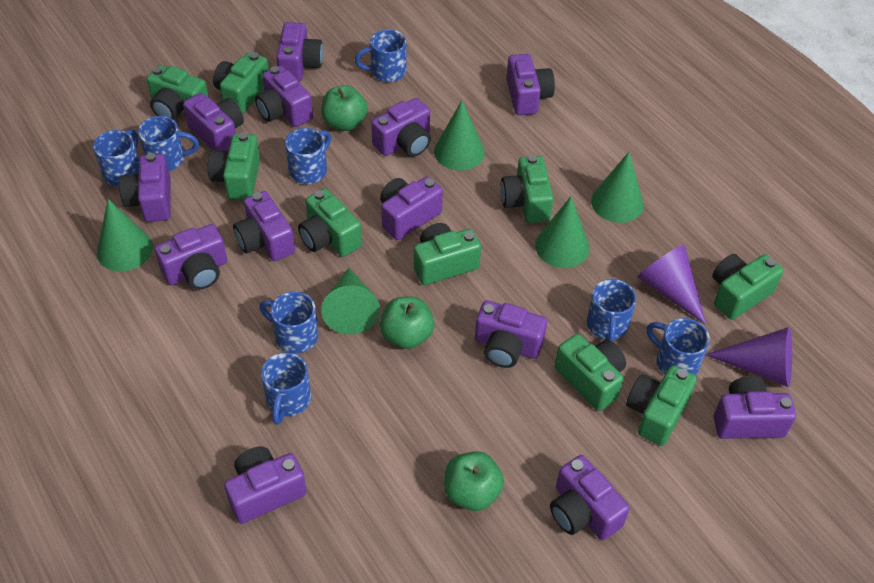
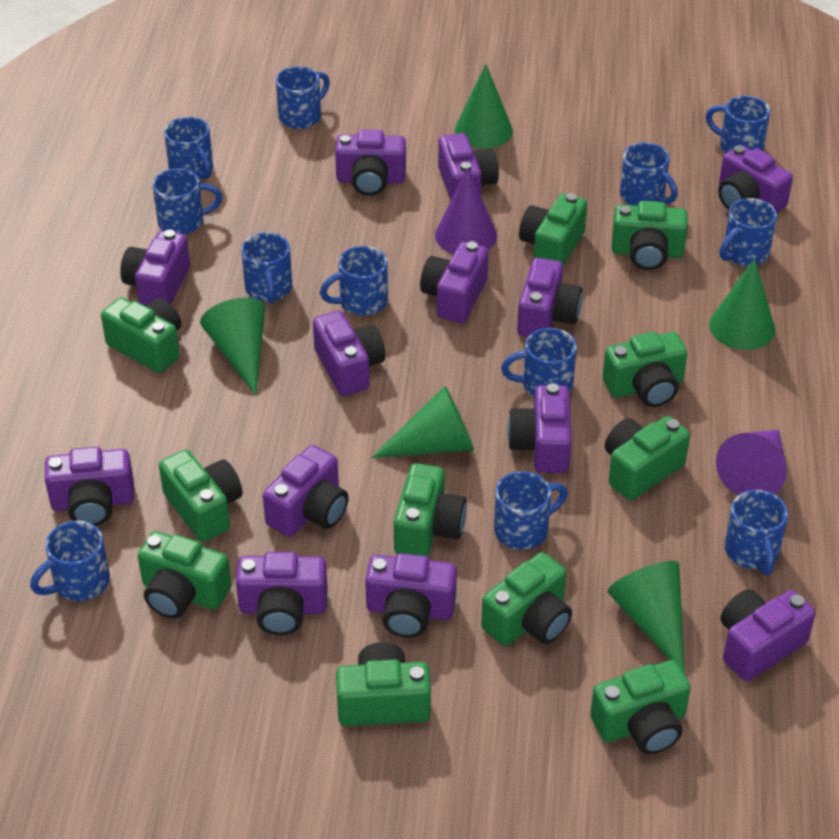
blue mug: 8 -> 12
green apple: 3 -> 0
green camera: 9 -> 11

